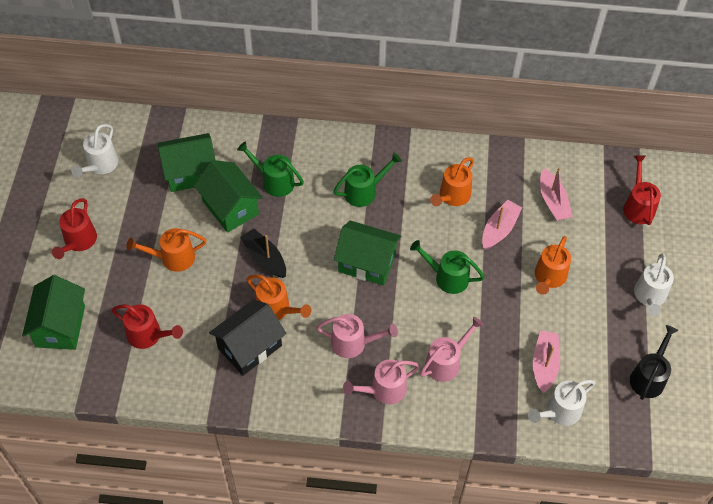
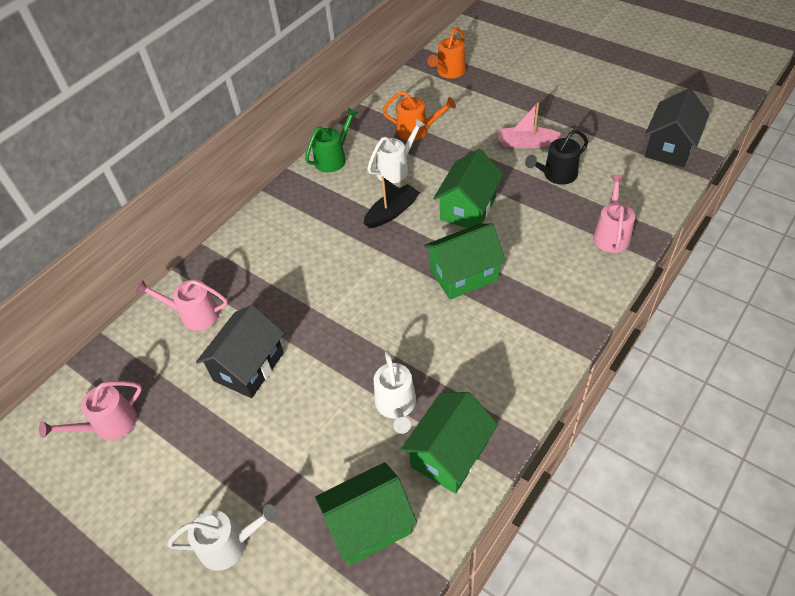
black house: 1 -> 2
green watering can: 3 -> 1
orange watering can: 4 -> 2
pink boat: 3 -> 1
red watering can: 3 -> 0

